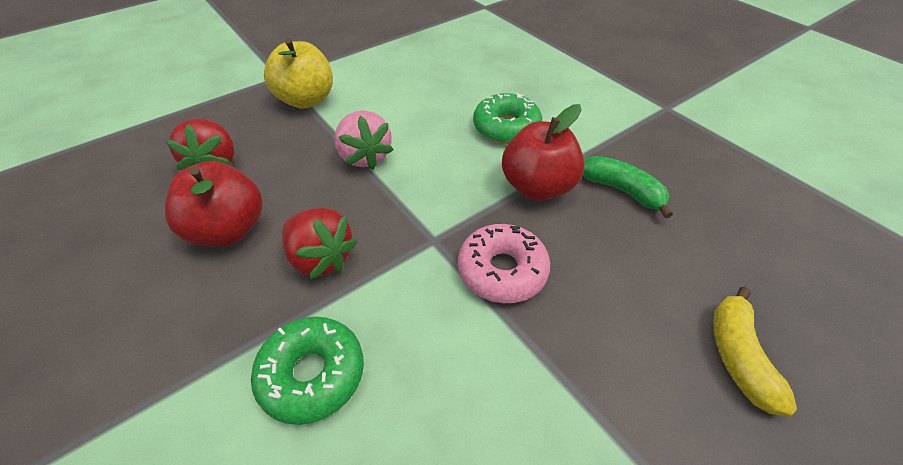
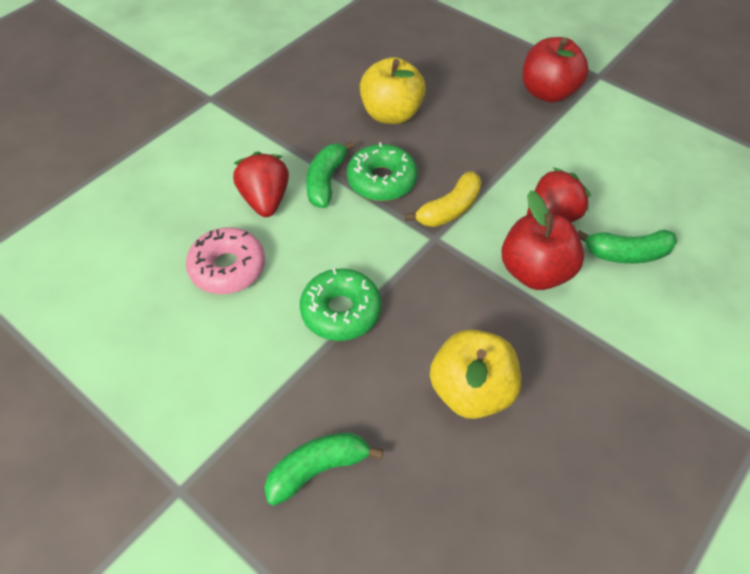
green banana: 1 -> 3
pink strawberry: 1 -> 0
yellow apple: 1 -> 2

